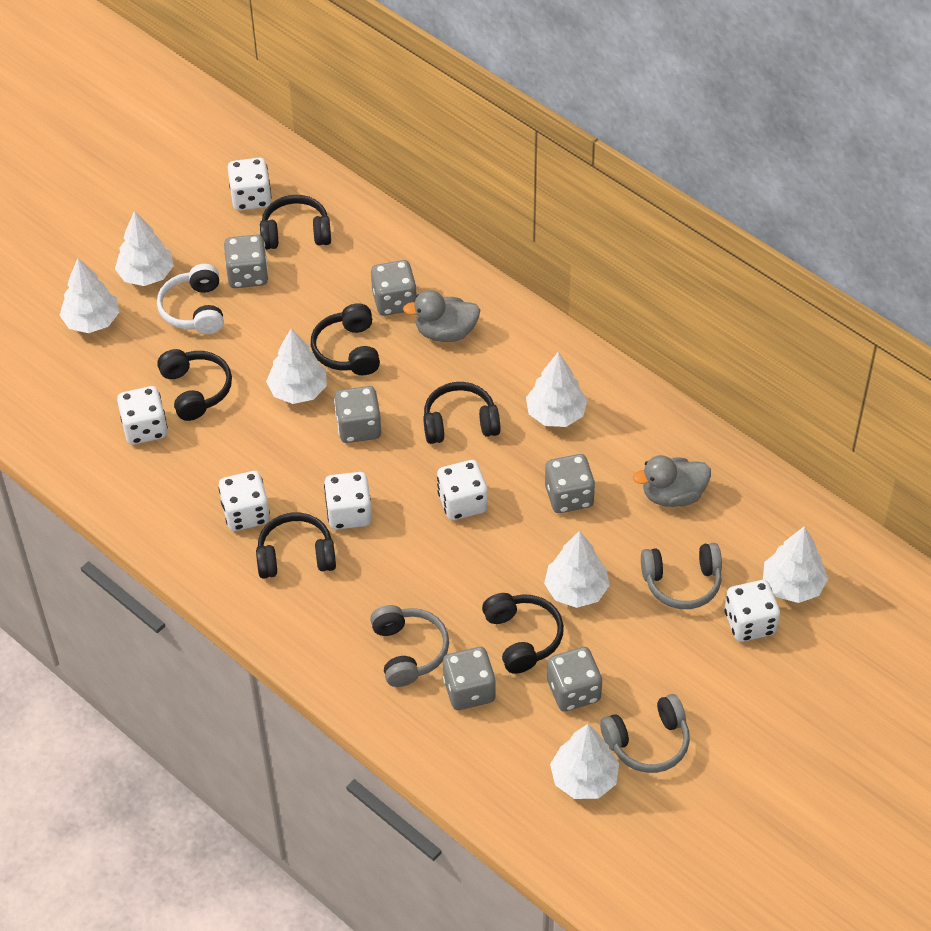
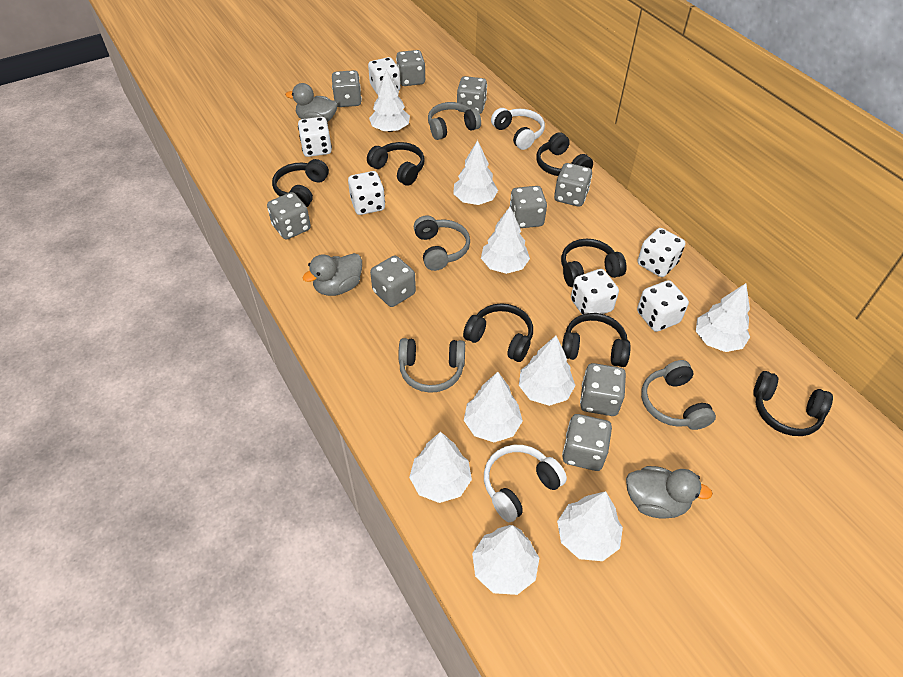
black headphones: 6 -> 7
grey dice: 6 -> 9
grey duck: 2 -> 3
grey headphones: 3 -> 4
white headphones: 1 -> 2
white tree: 7 -> 9

